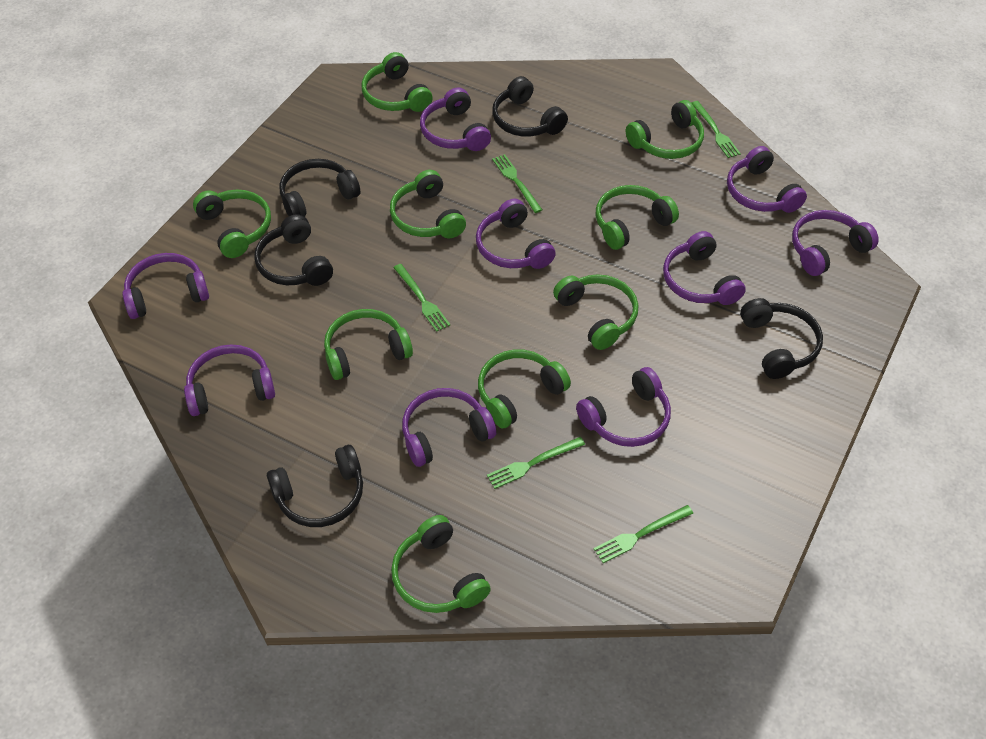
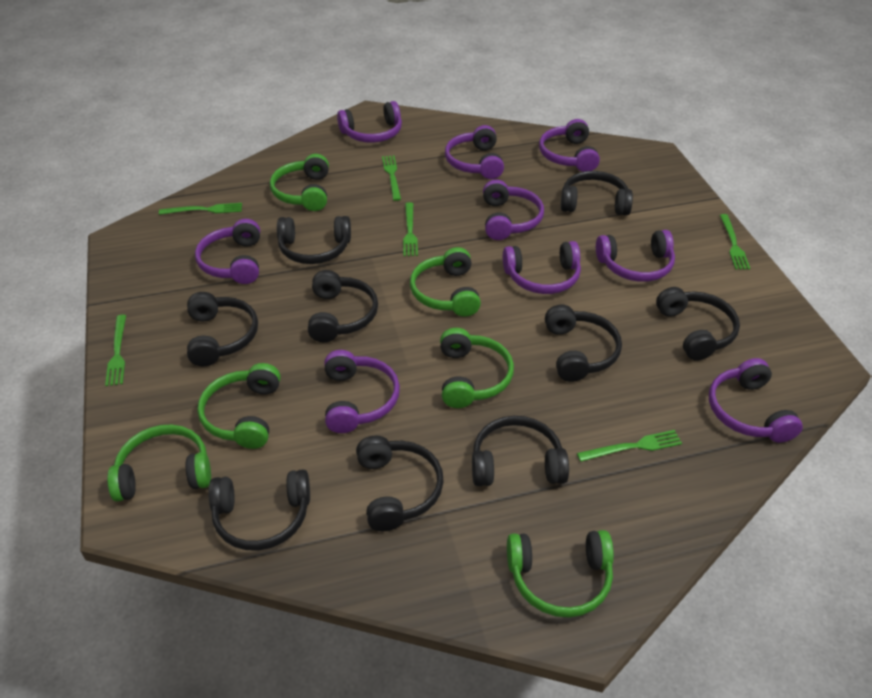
black headphones: 5 -> 9
green fork: 5 -> 6
green headphones: 9 -> 6

